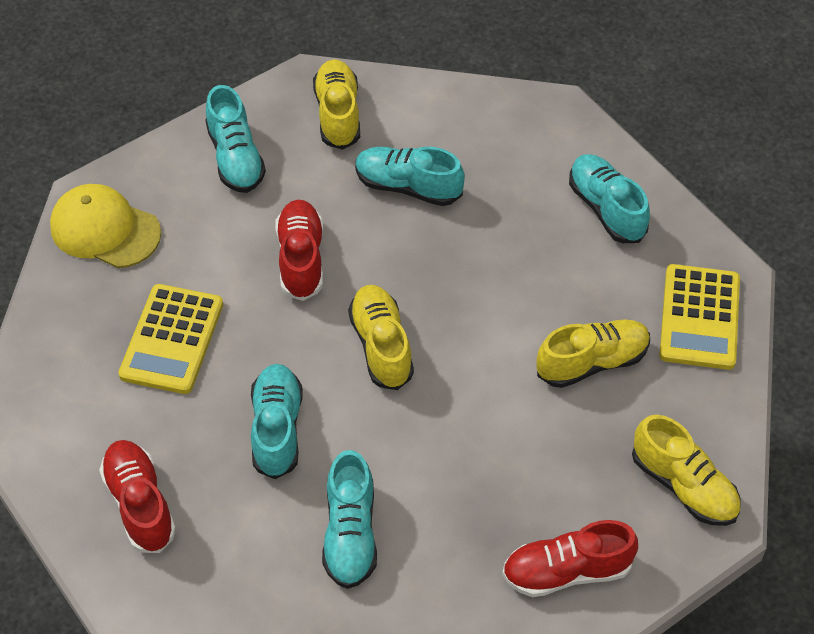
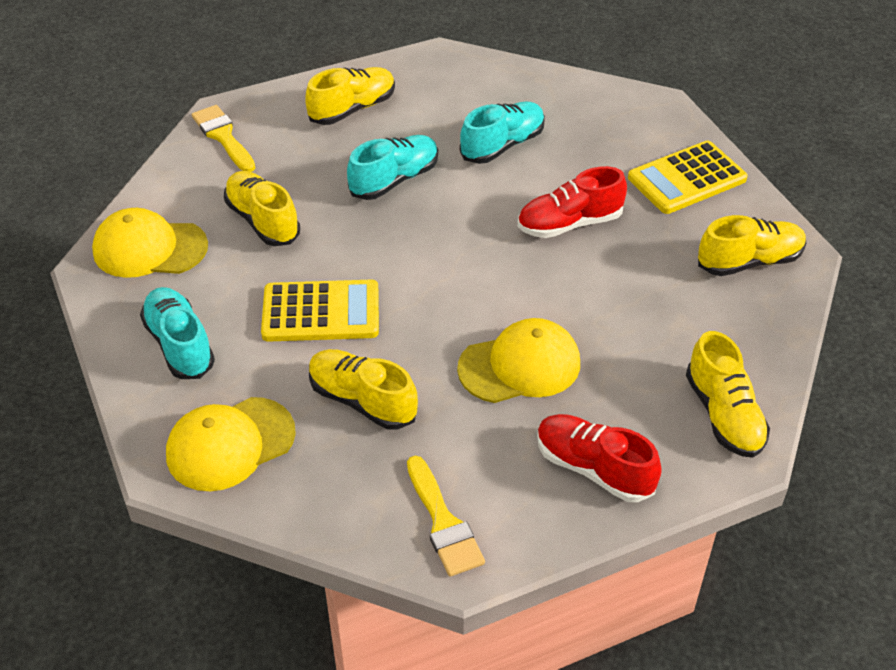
red shoe: 3 -> 2
turquoise shoe: 5 -> 3
yellow brush: 0 -> 2
yellow cap: 1 -> 3
yellow shoe: 4 -> 5

